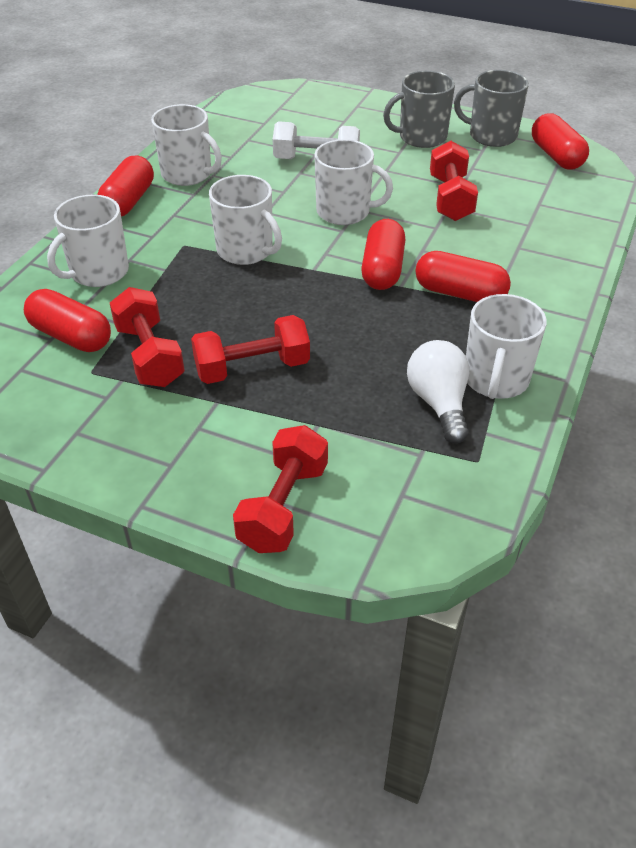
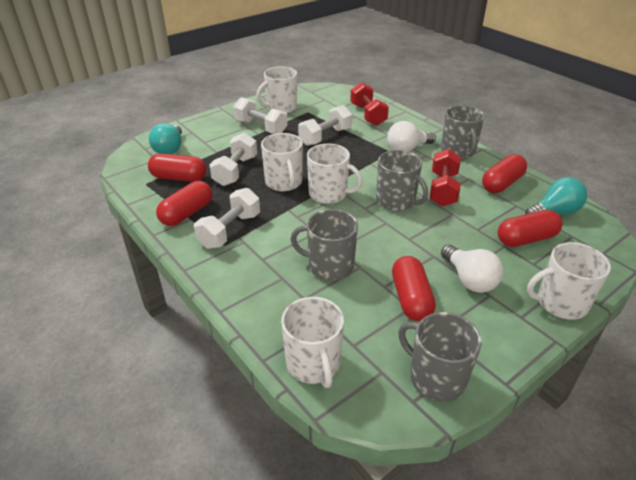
grey mug: 2 -> 4
red dumbbell: 4 -> 2
turquoise light bulb: 0 -> 2
white dumbbell: 1 -> 4
white light bulb: 1 -> 2

